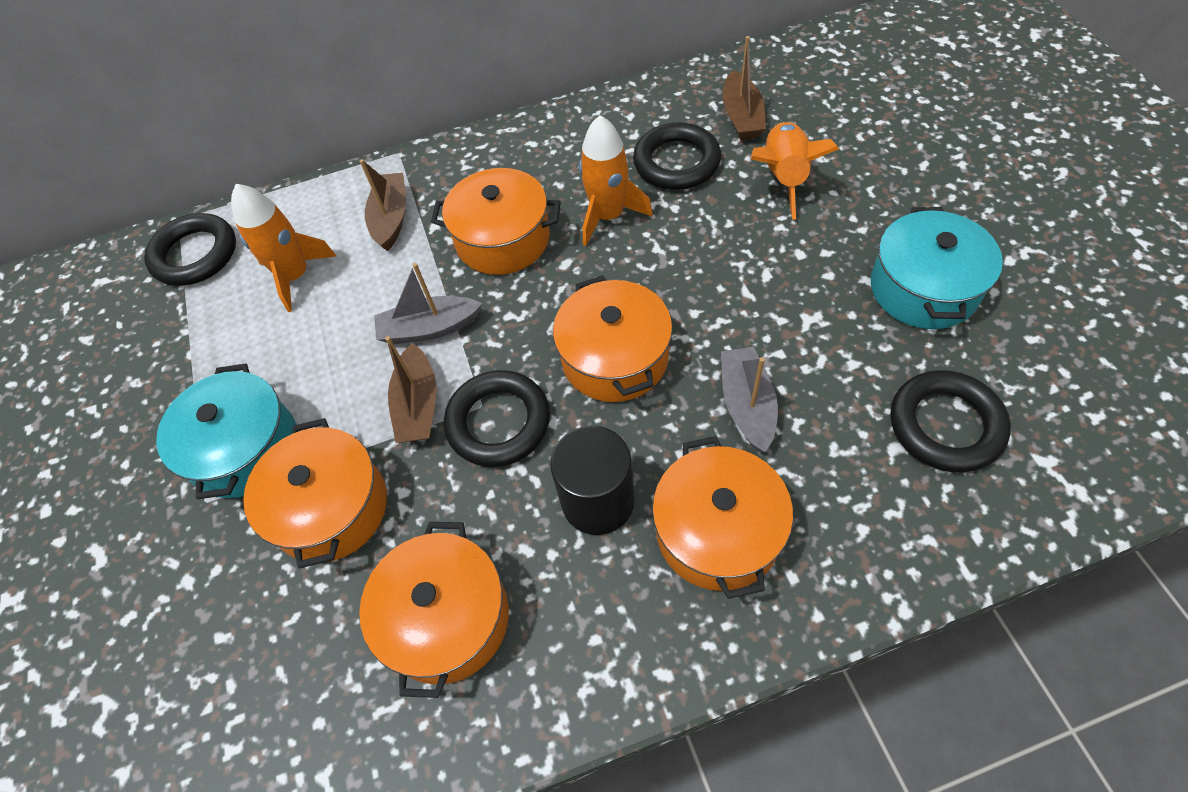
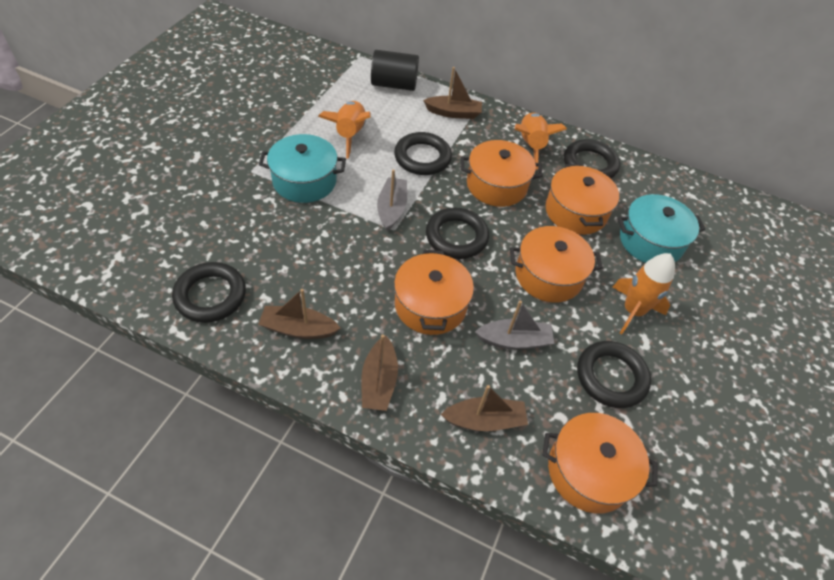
black ring: 4 -> 5
brown boat: 3 -> 4

